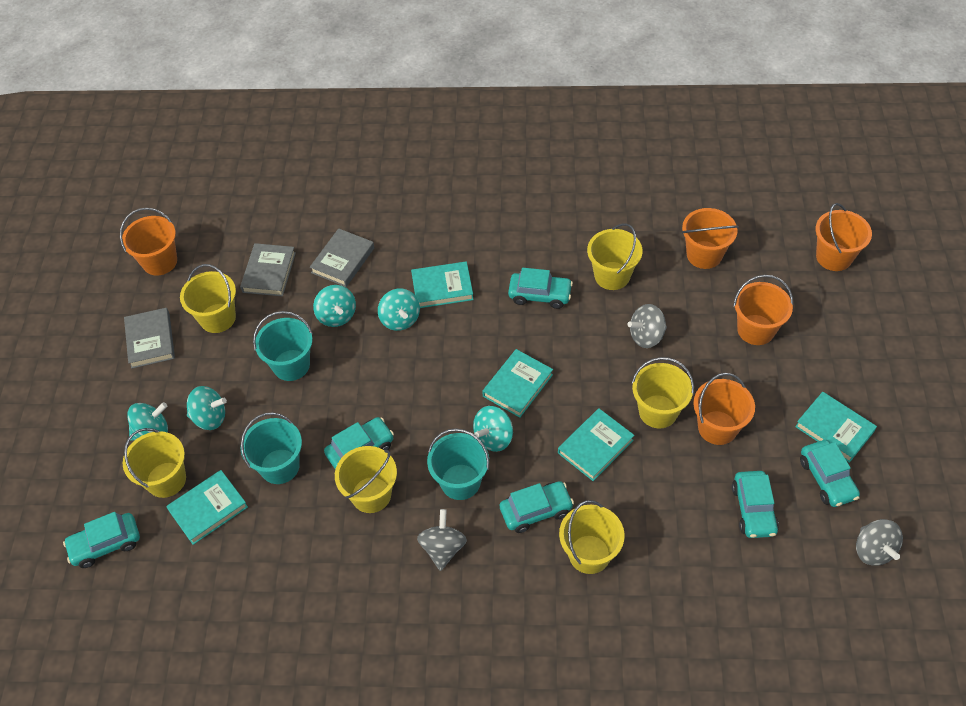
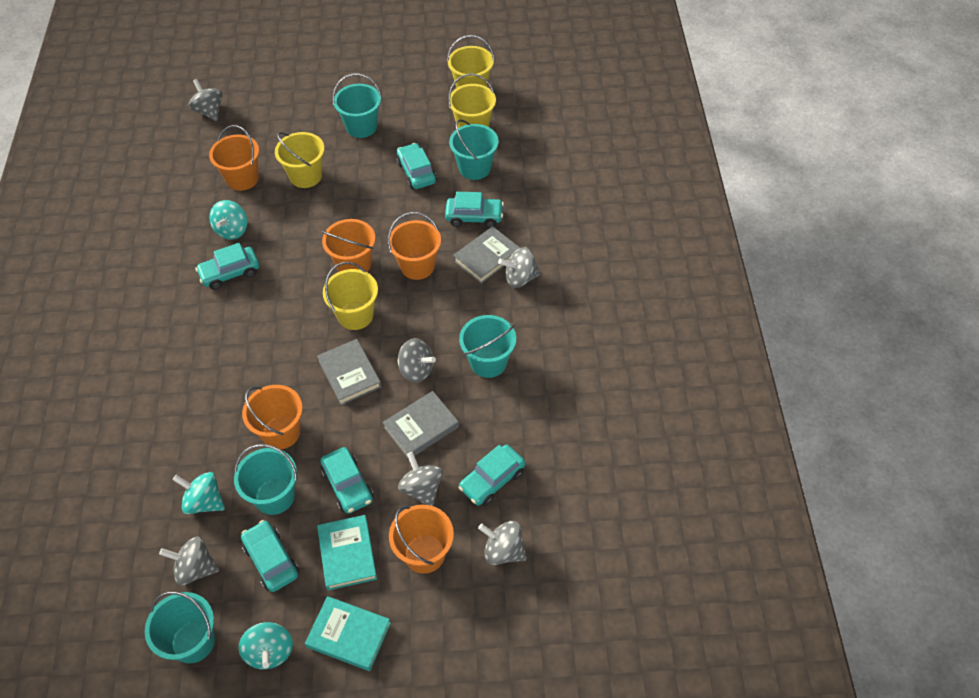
grey spinning top: 3 -> 6
turquoise book: 5 -> 2
turquoise bucket: 3 -> 5
turquoise spinning top: 5 -> 3
yellow bucket: 6 -> 4

